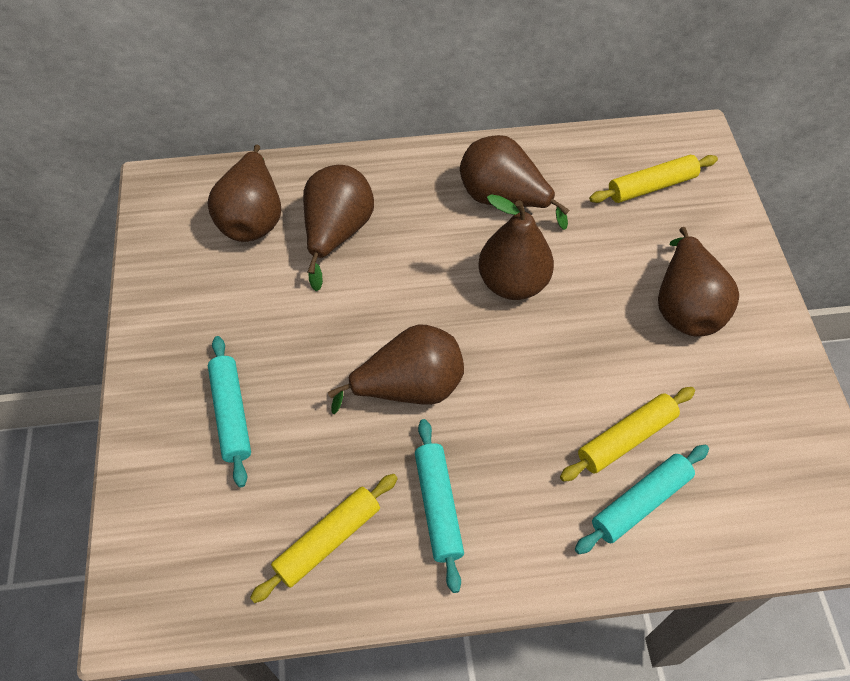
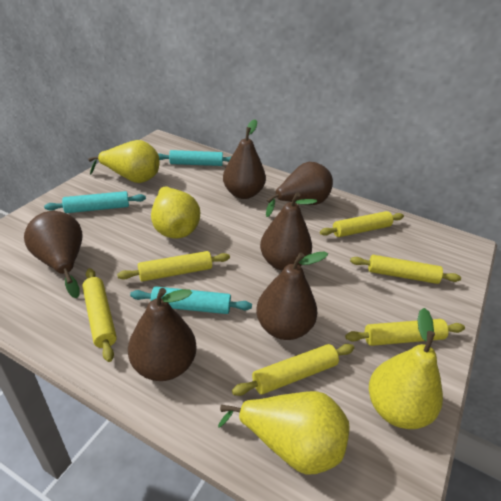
yellow pear: 0 -> 4
yellow rolling pin: 3 -> 6

